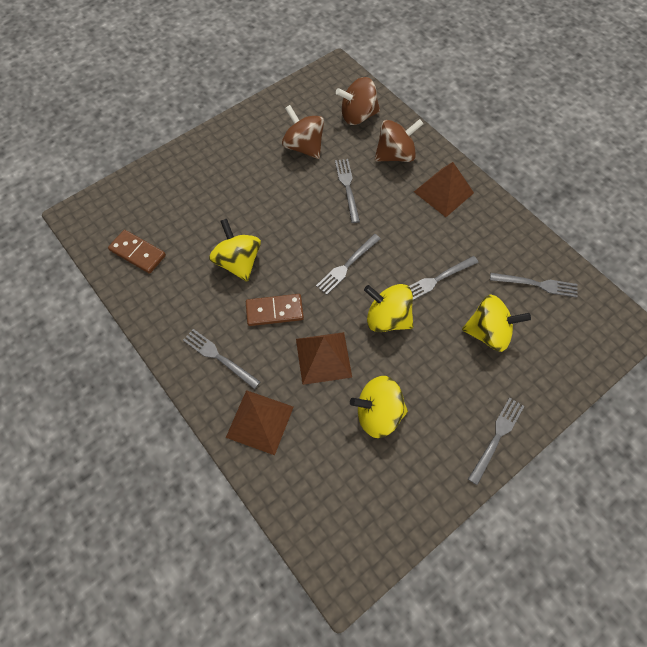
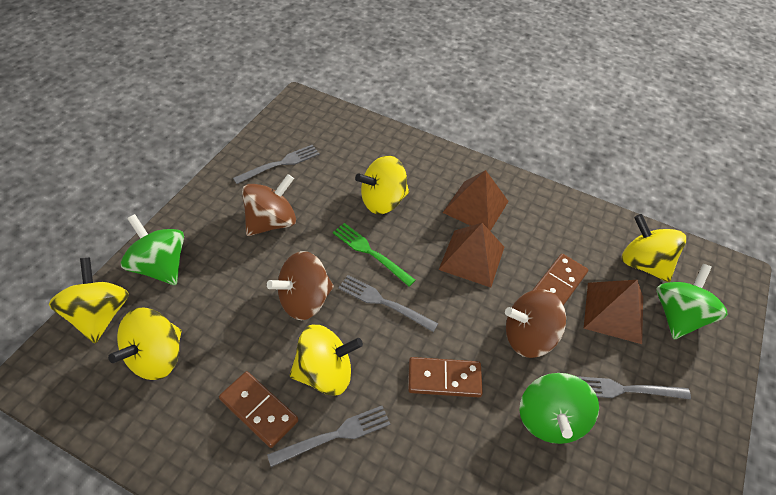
brown domino: 2 -> 3
green fork: 0 -> 1
green spinning top: 0 -> 3
grey fork: 6 -> 4
yellow spinning top: 4 -> 5

